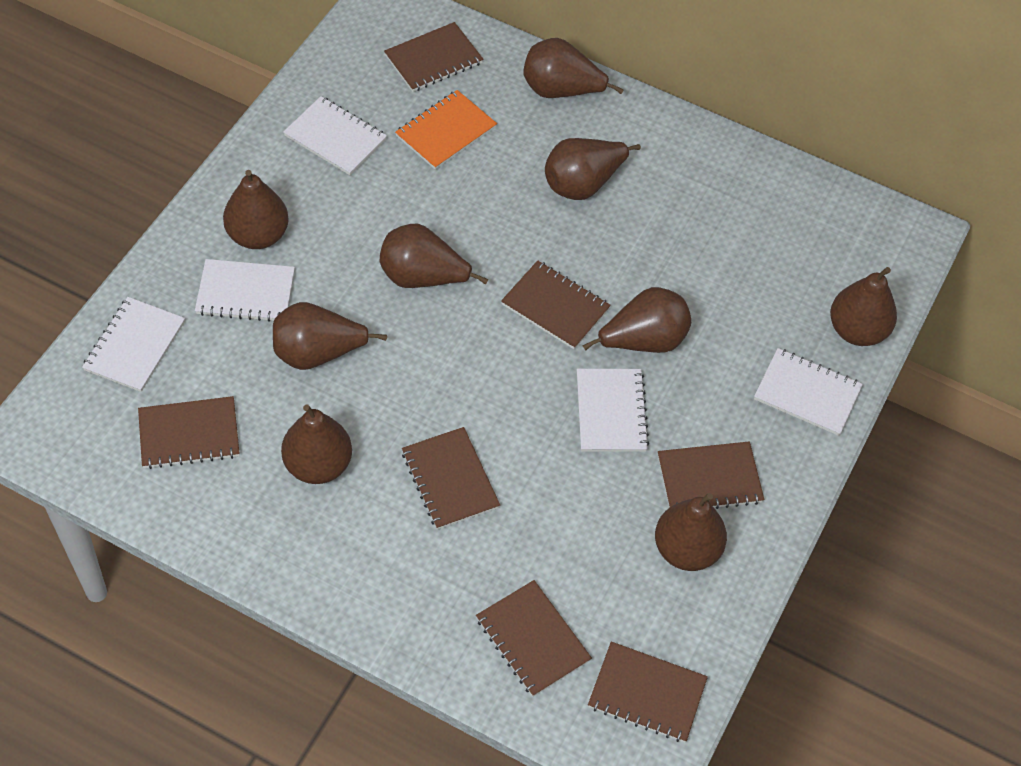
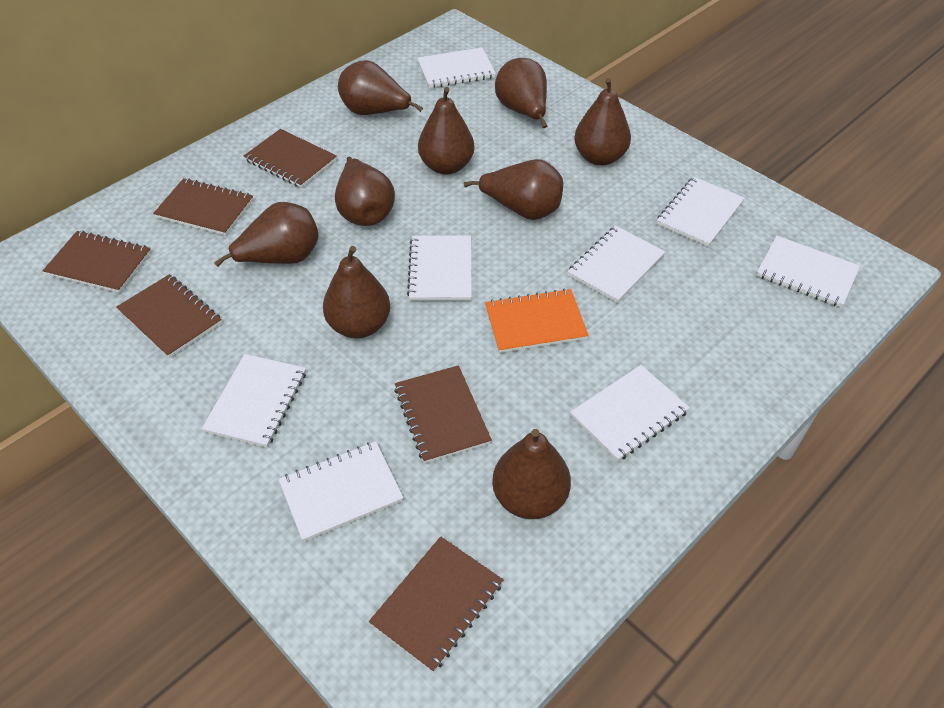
brown notebook: 7 -> 6
white notebook: 5 -> 8

